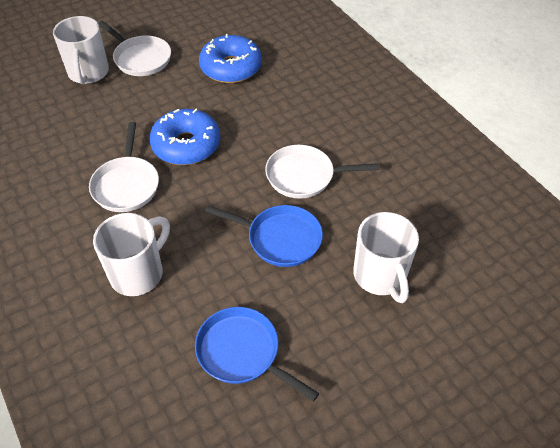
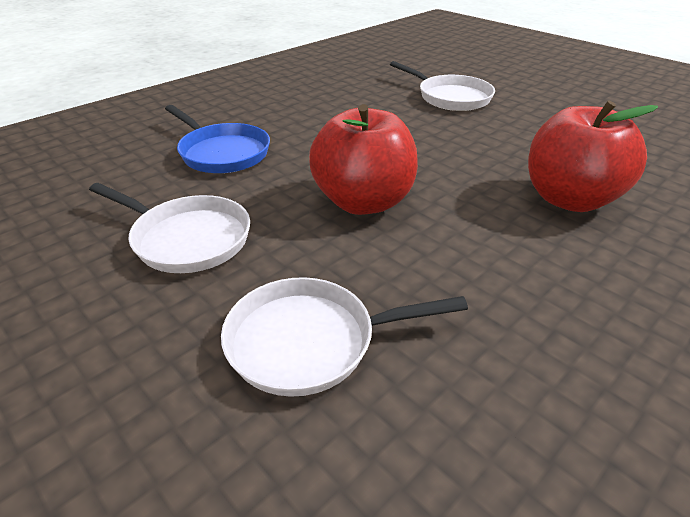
blue donut: 2 -> 0
blue pan: 2 -> 1
red apple: 0 -> 2
white mug: 3 -> 0

